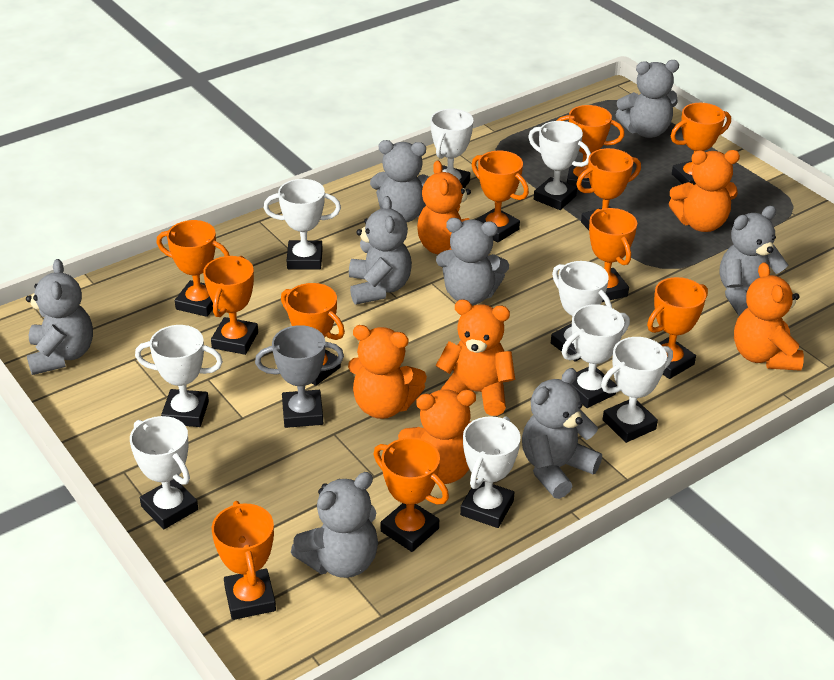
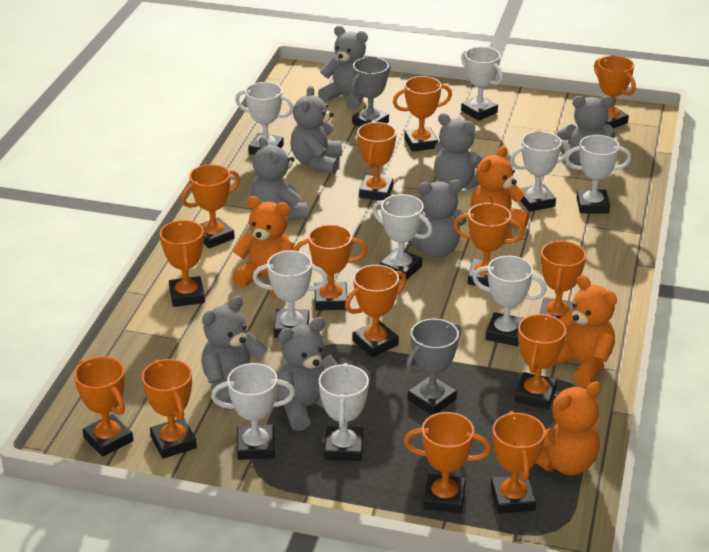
grey trophy: 1 -> 2
orange teddy bear: 6 -> 4
orange trophy: 11 -> 14

